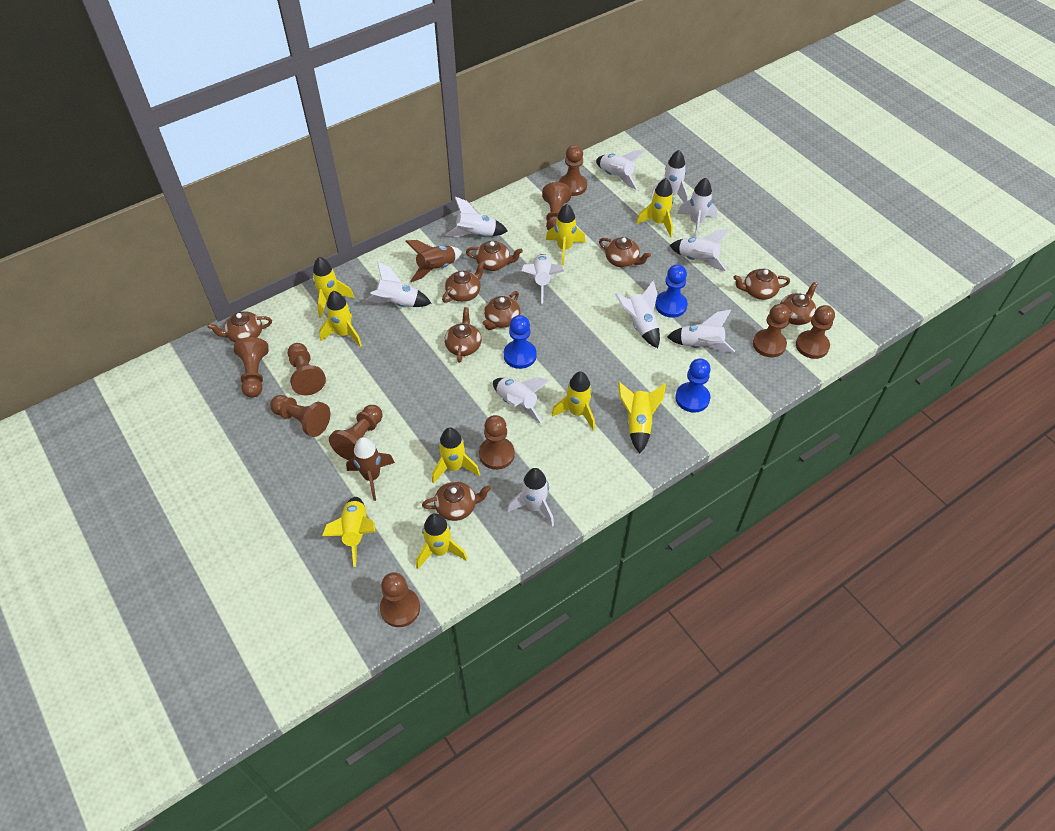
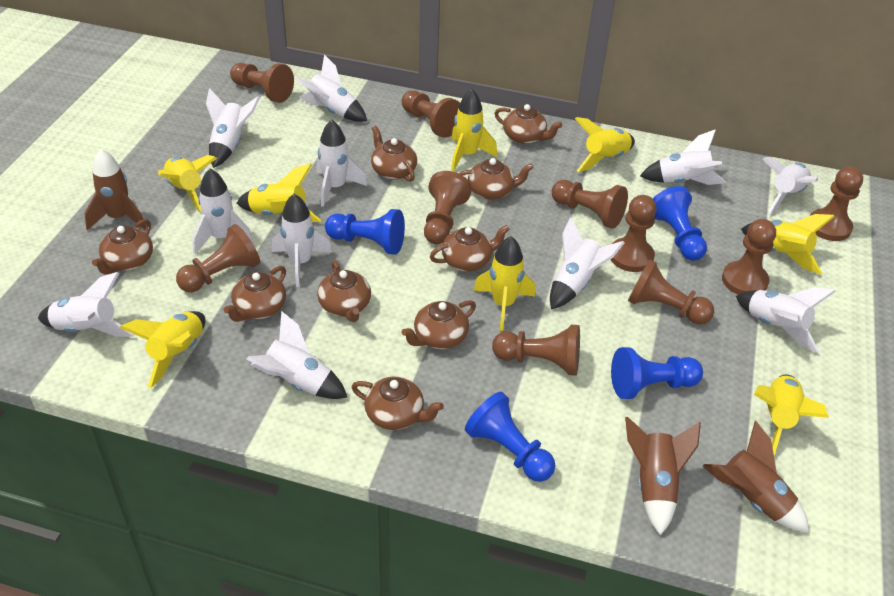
blue pawn: 3 -> 4
brown rocket: 2 -> 3
yellow rocket: 9 -> 8

